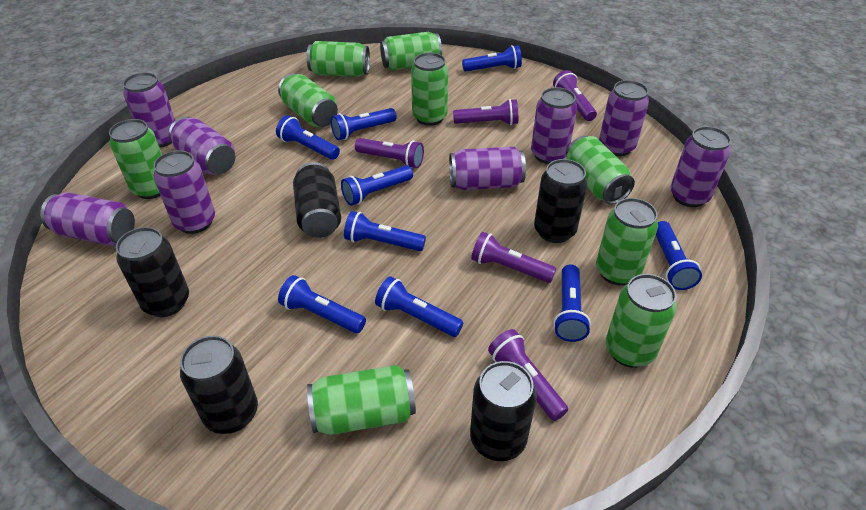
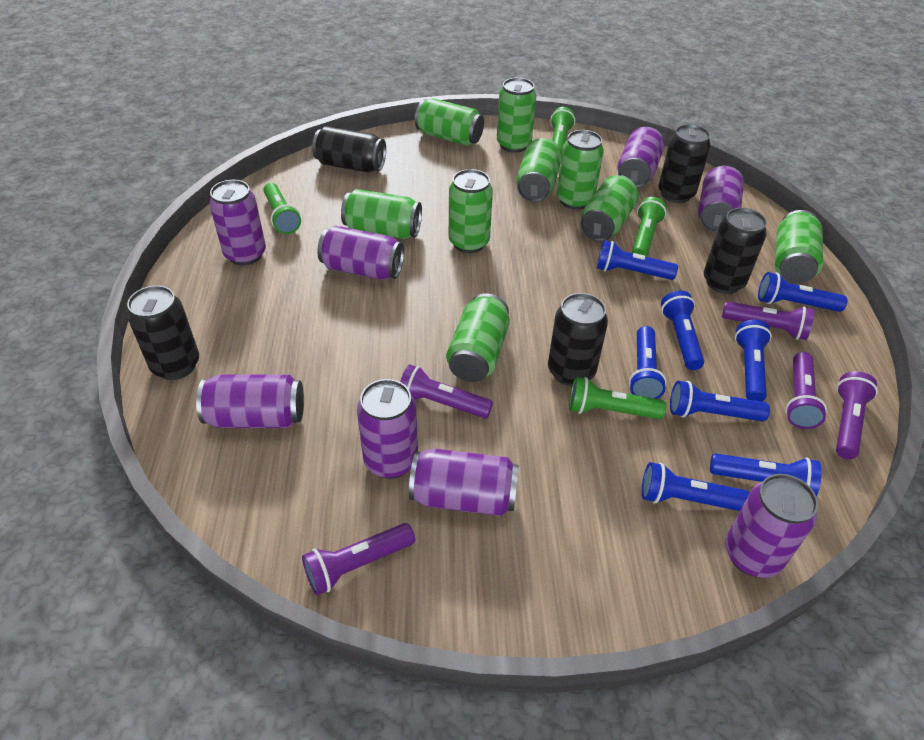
blue flashlight: 9 -> 8
green flashlight: 0 -> 4

